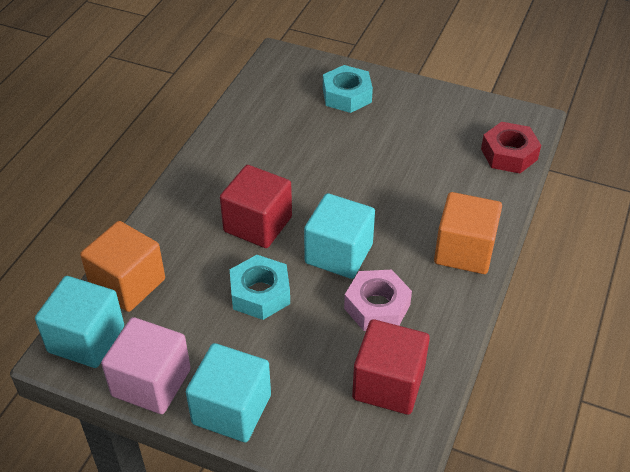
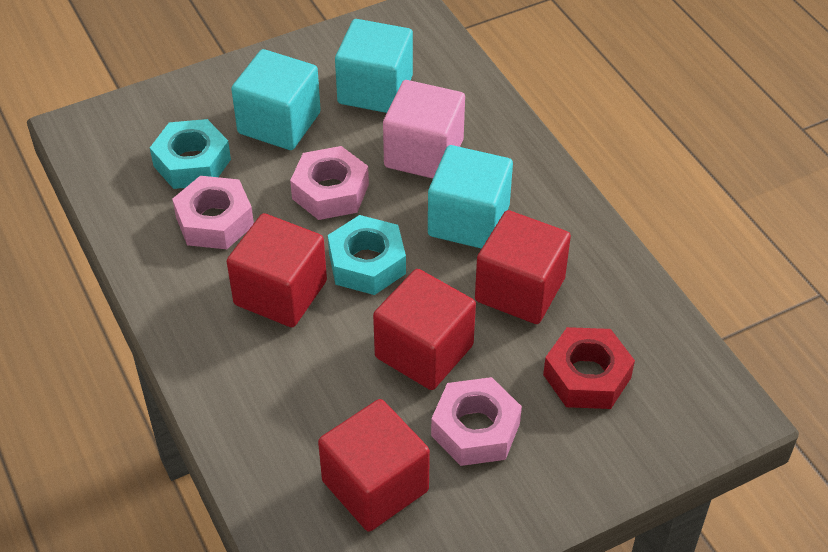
orange cube: 2 -> 0
pink nut: 1 -> 3
red cube: 2 -> 4

